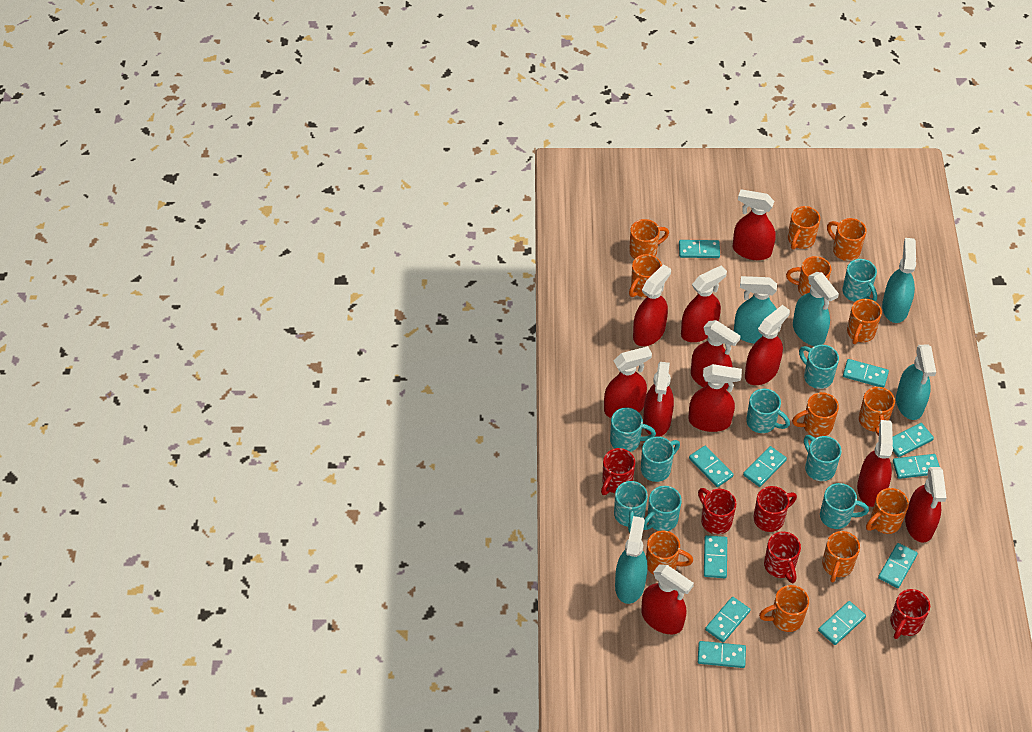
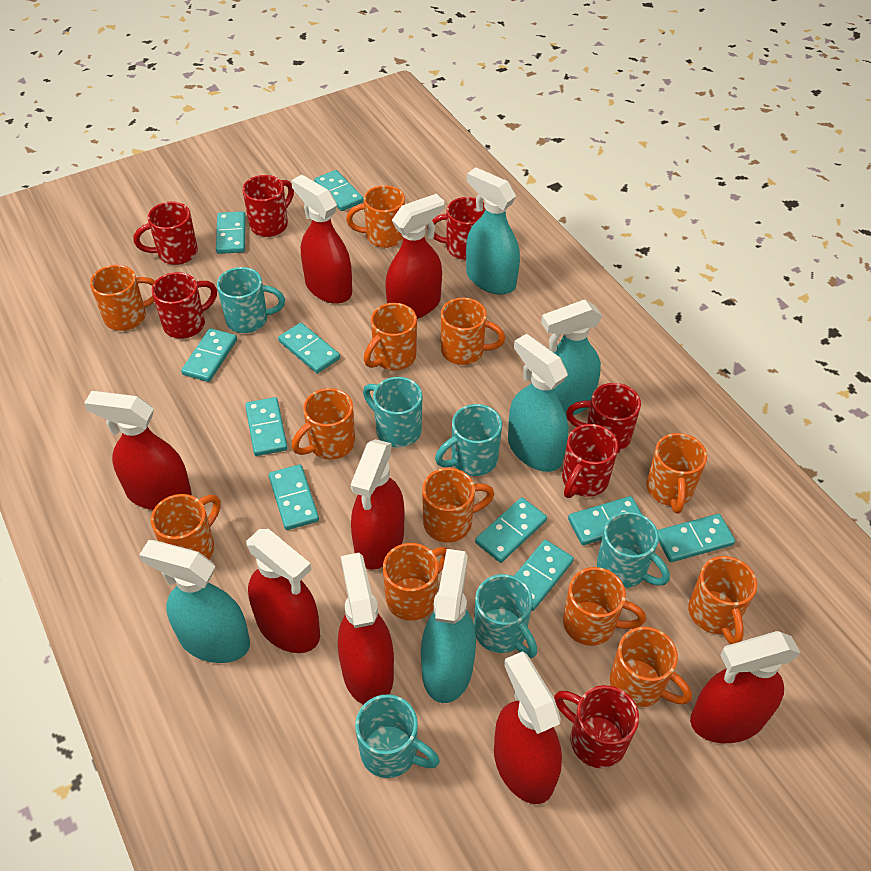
red mug: 5 -> 7
red spray bottle: 11 -> 8
turquoise domino: 11 -> 10
turquoise mug: 9 -> 6

